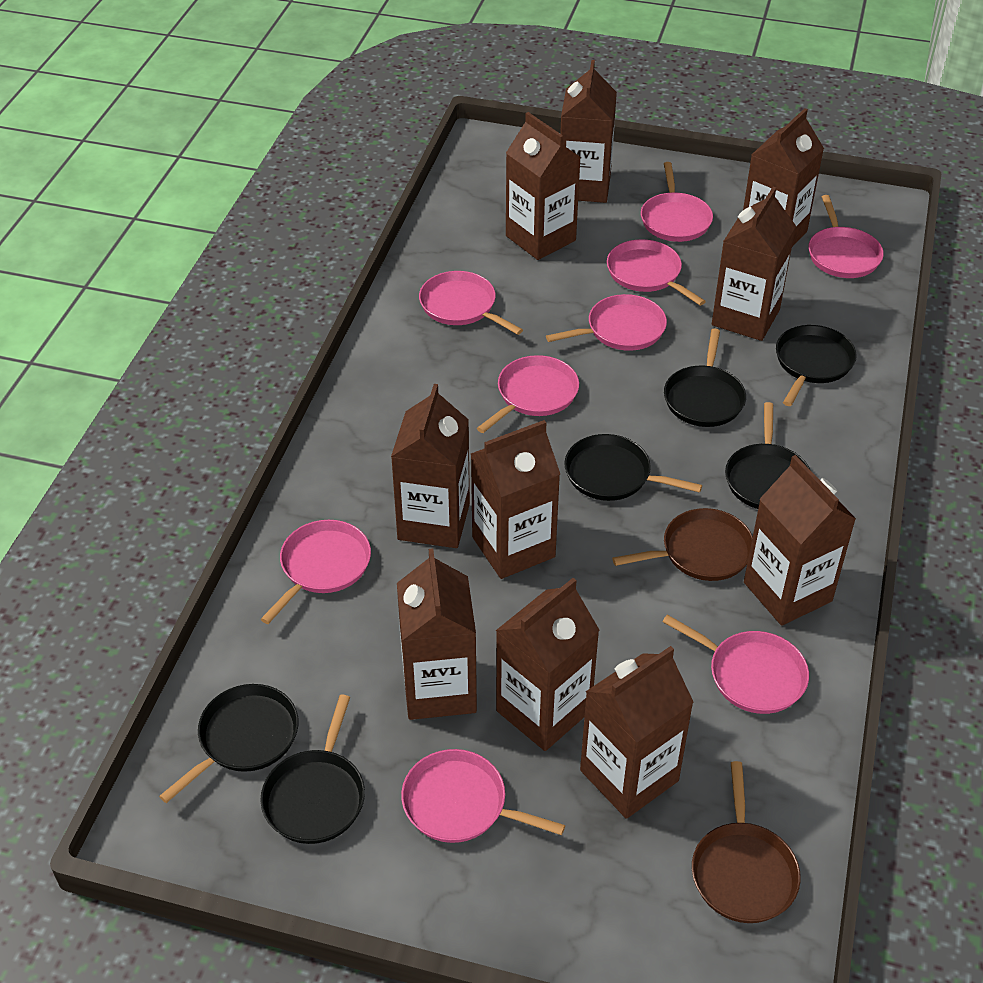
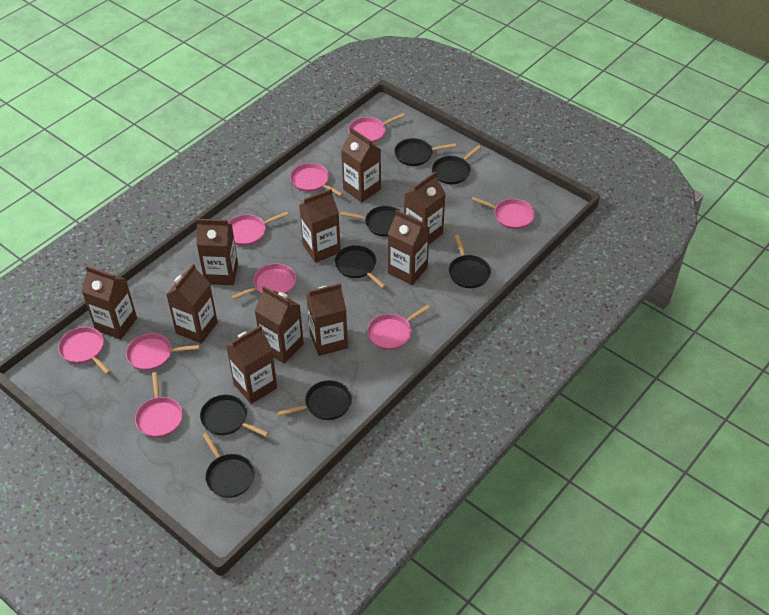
black pan: 6 -> 8
brown pan: 2 -> 0

